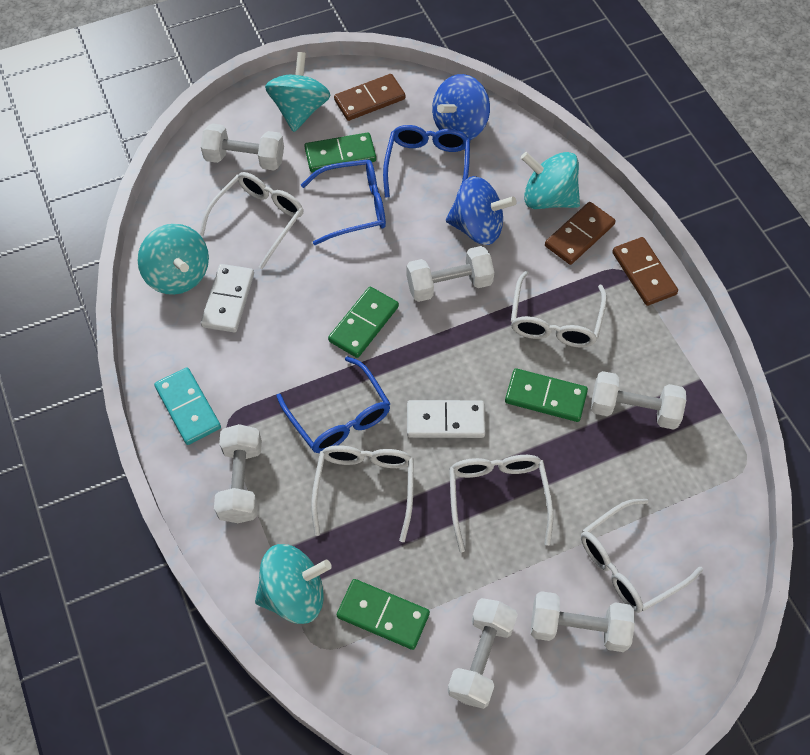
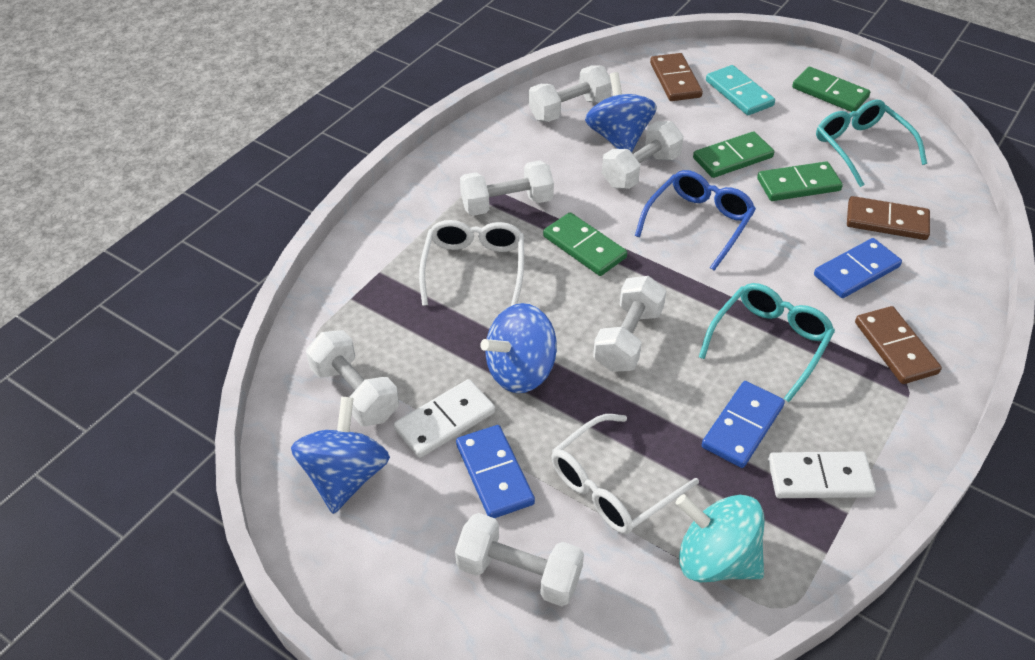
blue domino: 0 -> 3
blue glasses: 3 -> 1
blue spinning top: 2 -> 3
turquoise glasses: 0 -> 2
turquoise spinning top: 4 -> 1
white glasses: 5 -> 2

